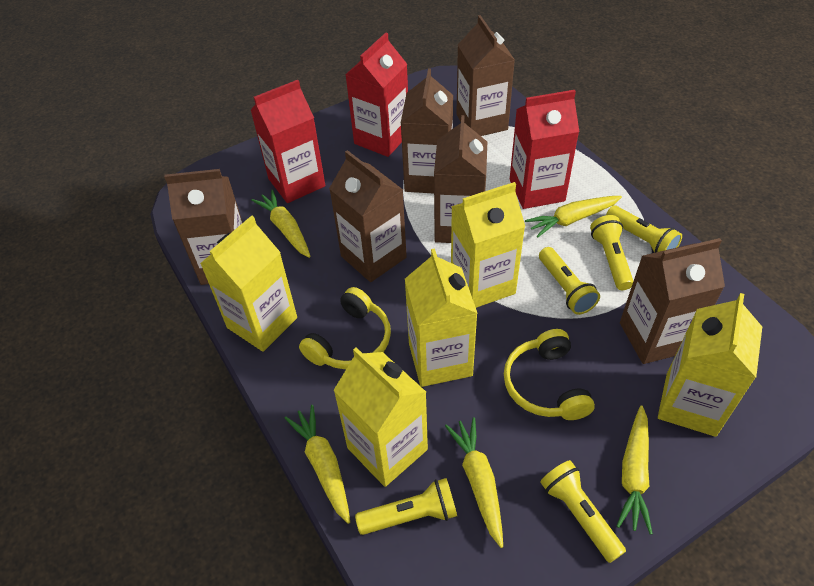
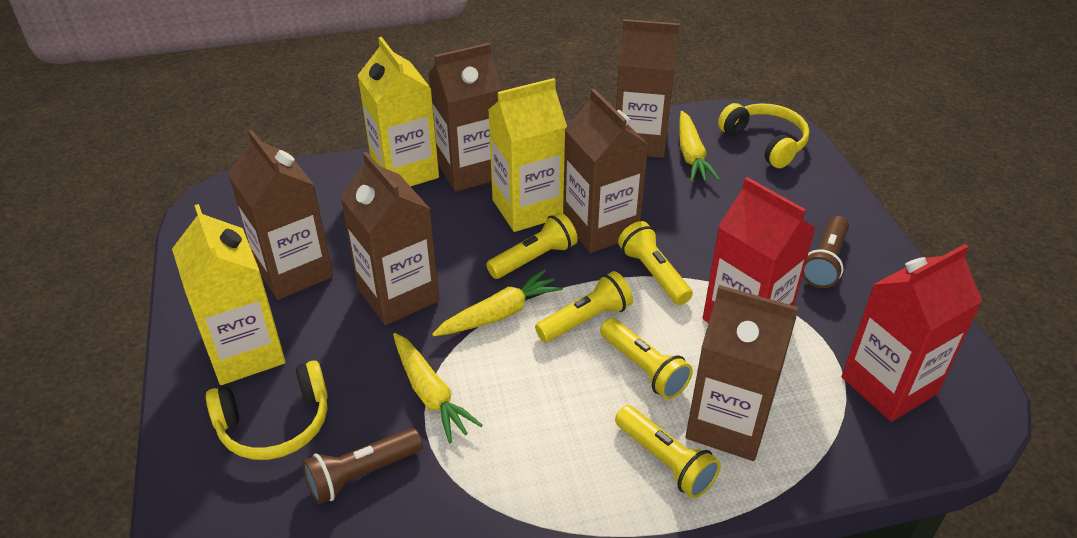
brown flashlight: 0 -> 2
red carton: 3 -> 2
yellow carrot: 5 -> 3
yellow carton: 5 -> 3

